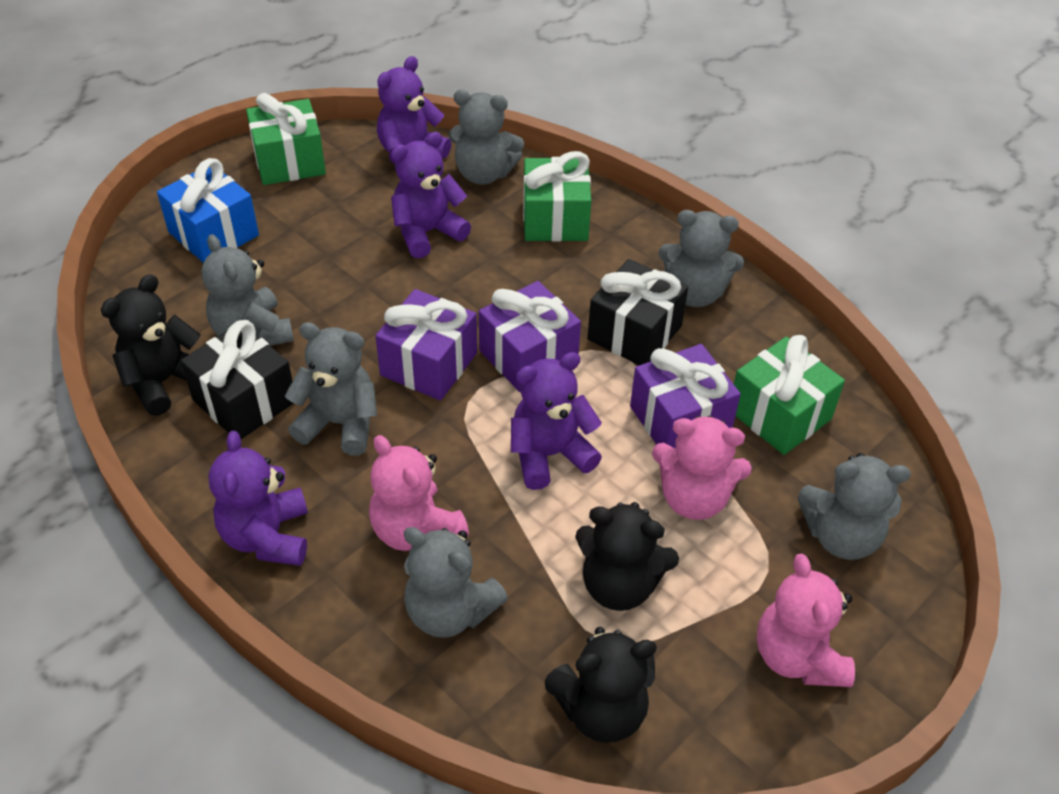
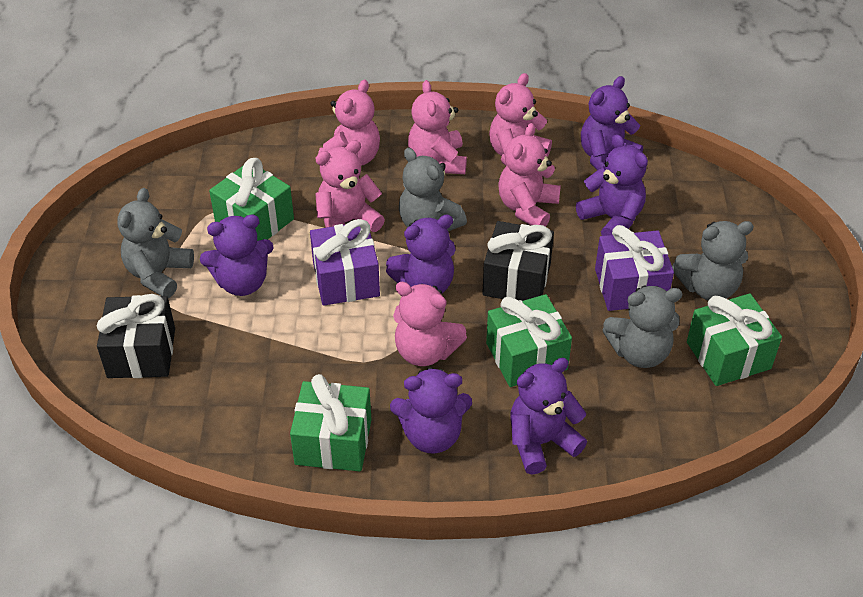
black teddy bear: 3 -> 0
blue gift: 1 -> 0
green gift: 3 -> 4
grey teddy bear: 6 -> 4
pink teddy bear: 3 -> 6
purple gift: 3 -> 2
purple teddy bear: 4 -> 6

